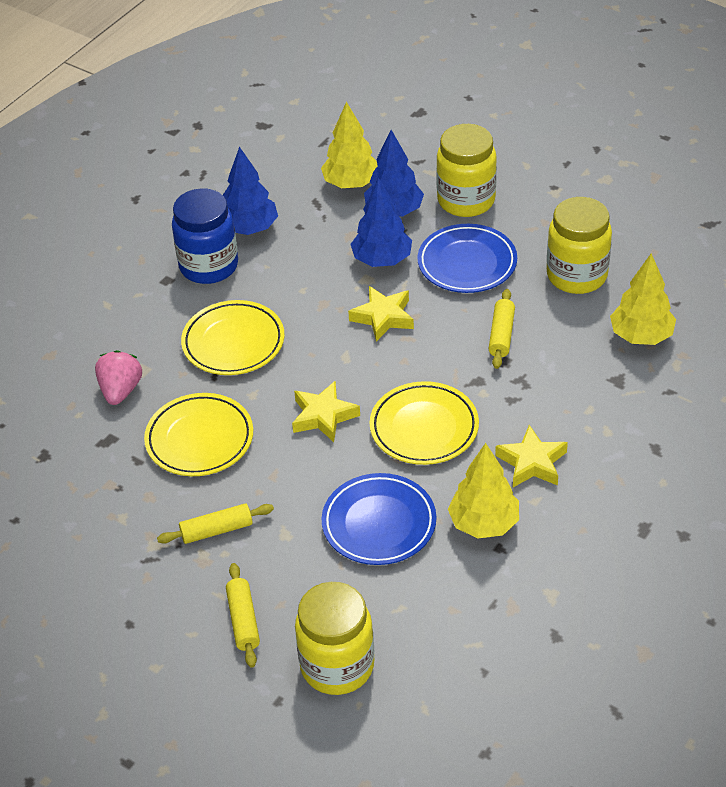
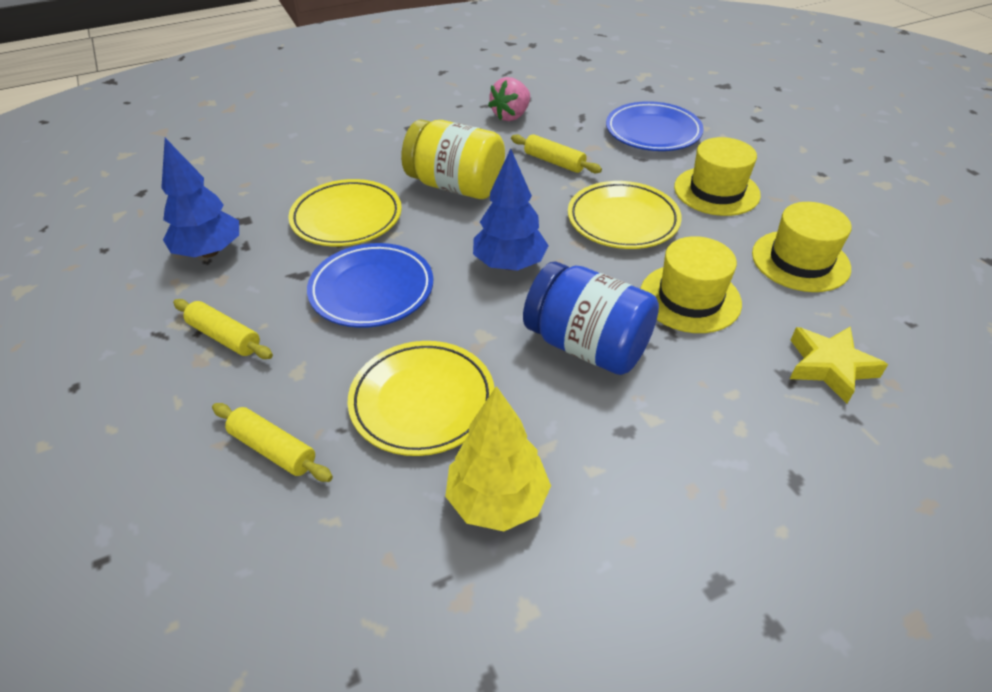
blue tree: 3 -> 2
yellow hat: 0 -> 3
yellow jar: 3 -> 1
yellow star: 3 -> 1
yellow tree: 3 -> 1

